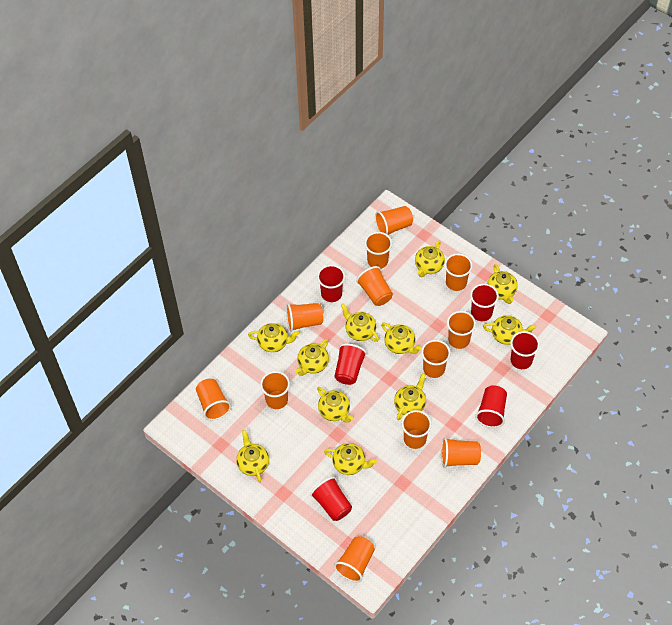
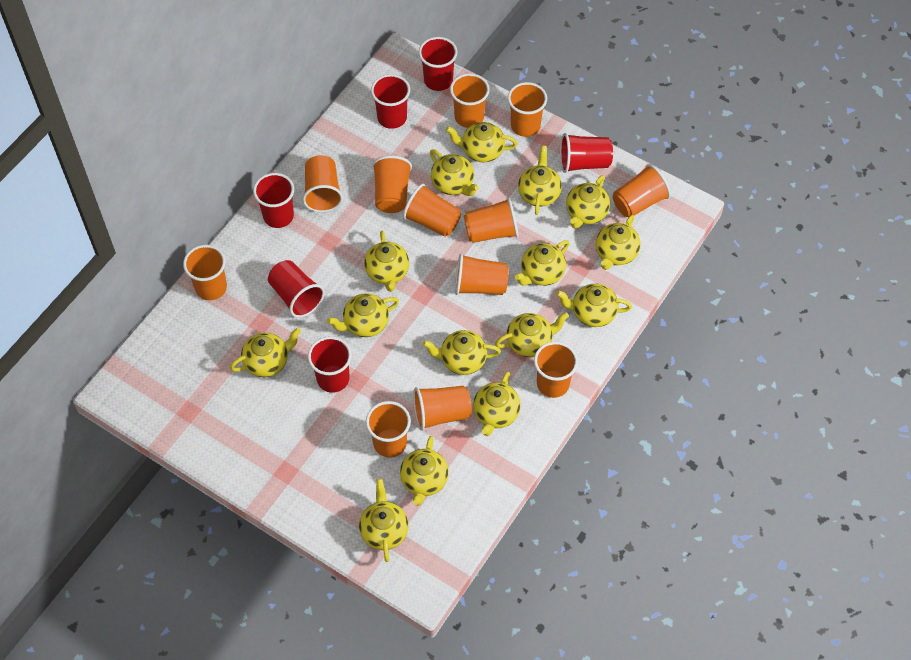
yellow teapot: 11 -> 15

